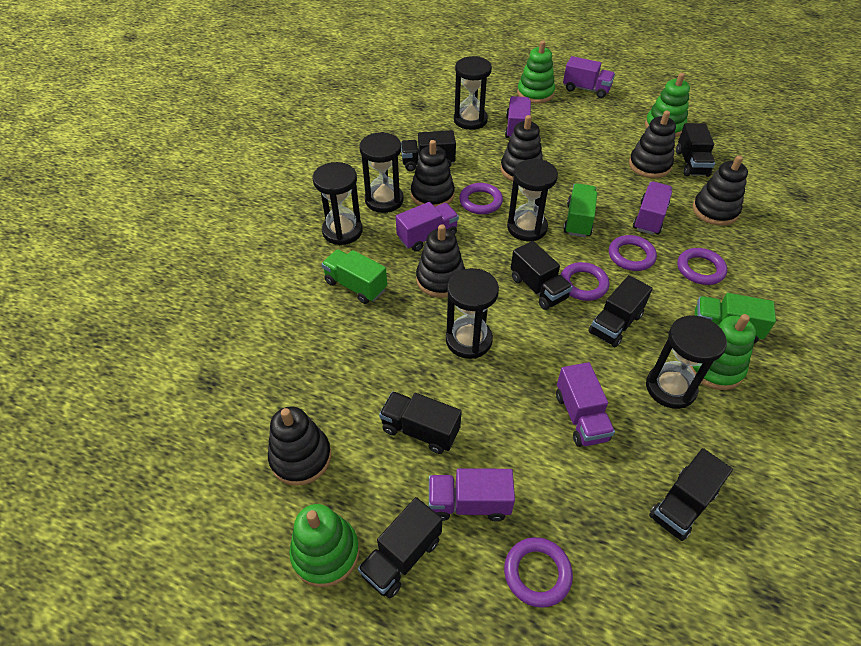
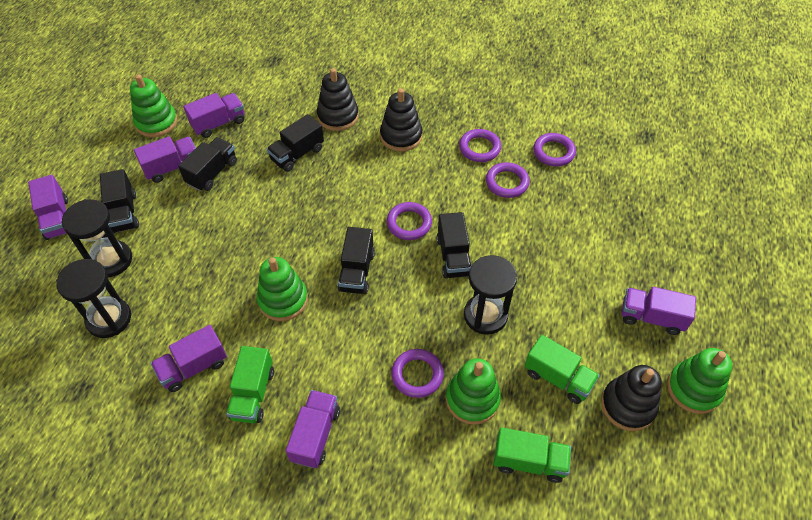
black hourglass: 6 -> 3
black stacking toy: 6 -> 3
black truck: 7 -> 5

